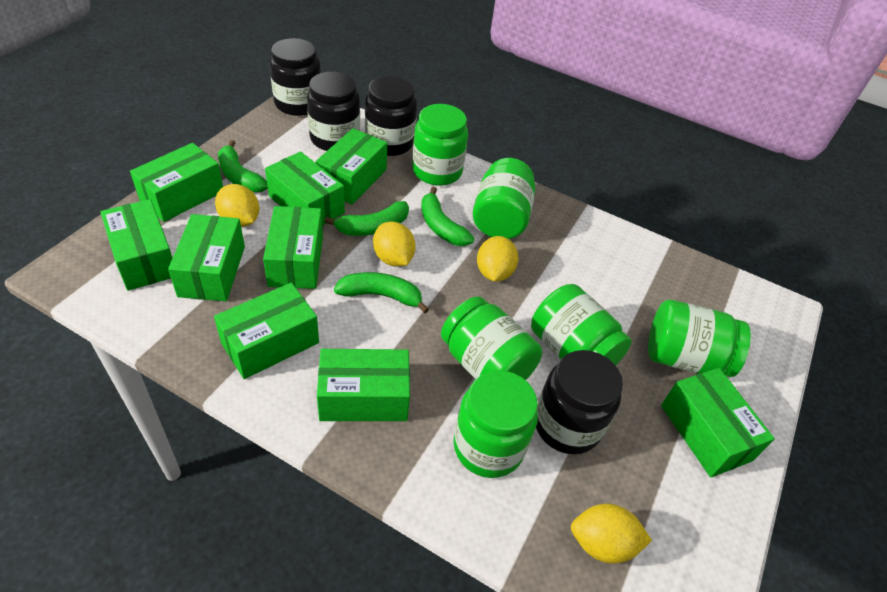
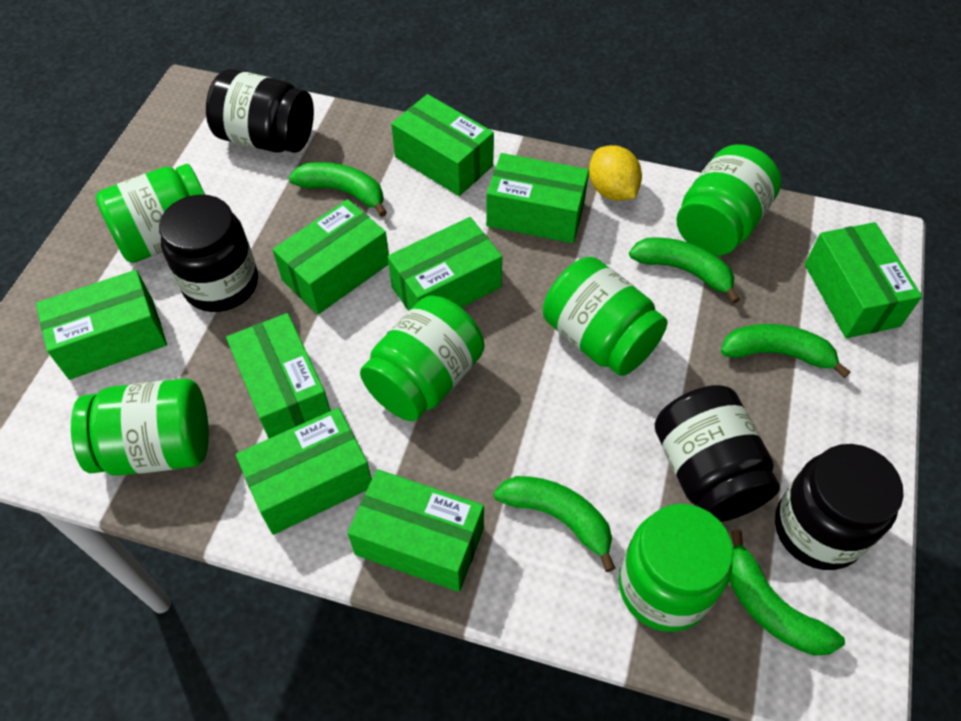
green banana: 4 -> 5
yellow lemon: 4 -> 1

